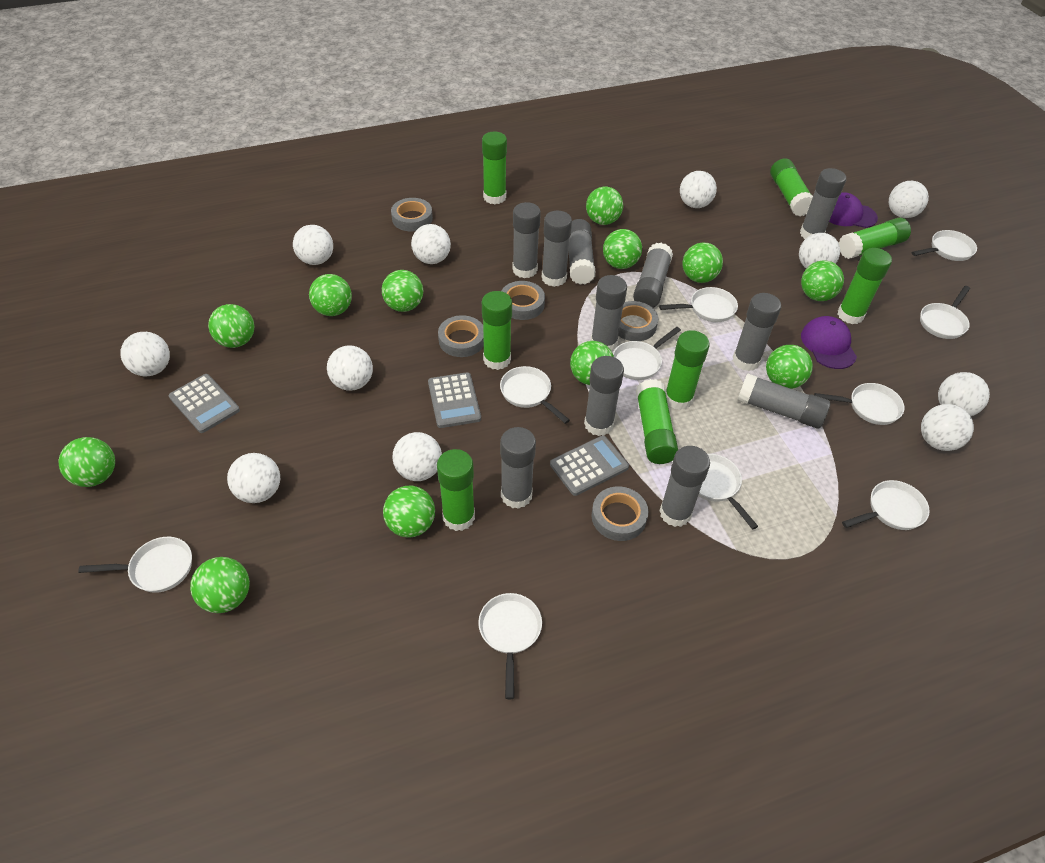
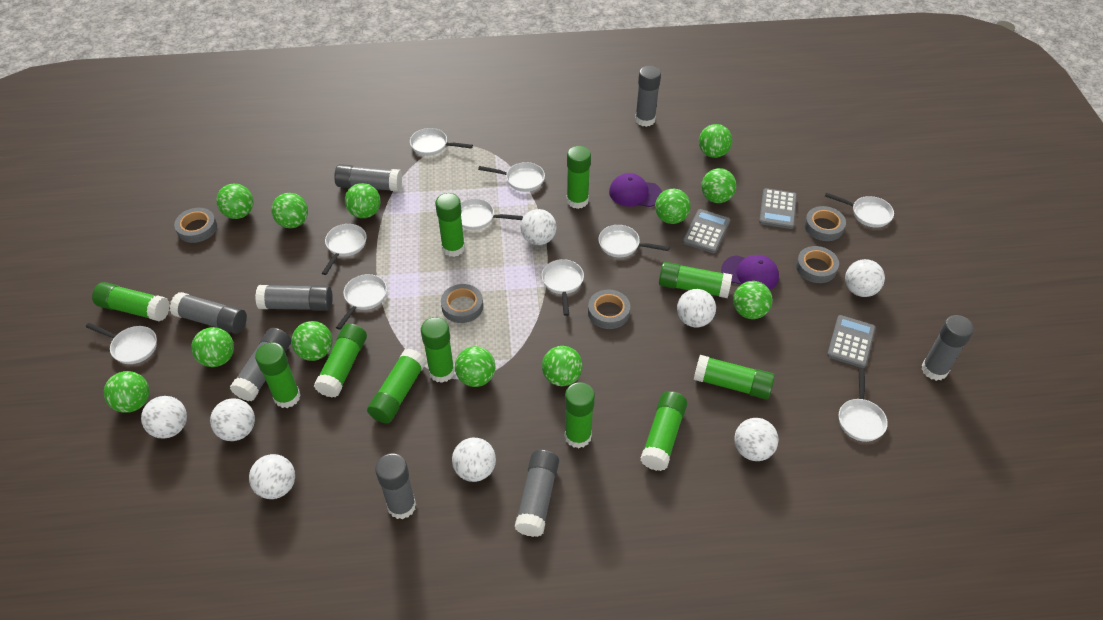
green glue stick: 8 -> 11
grey glue stick: 11 -> 8
white ball: 11 -> 8

